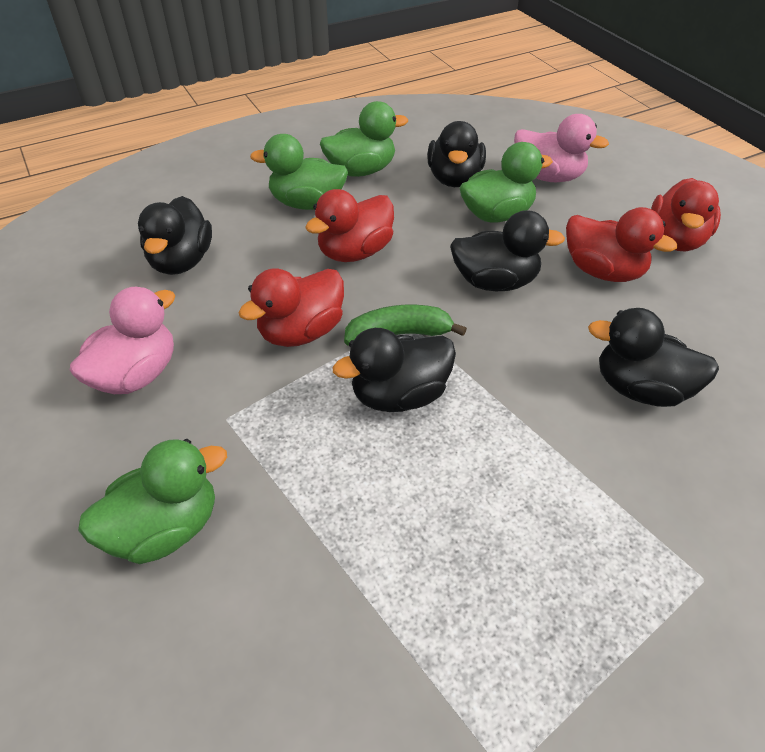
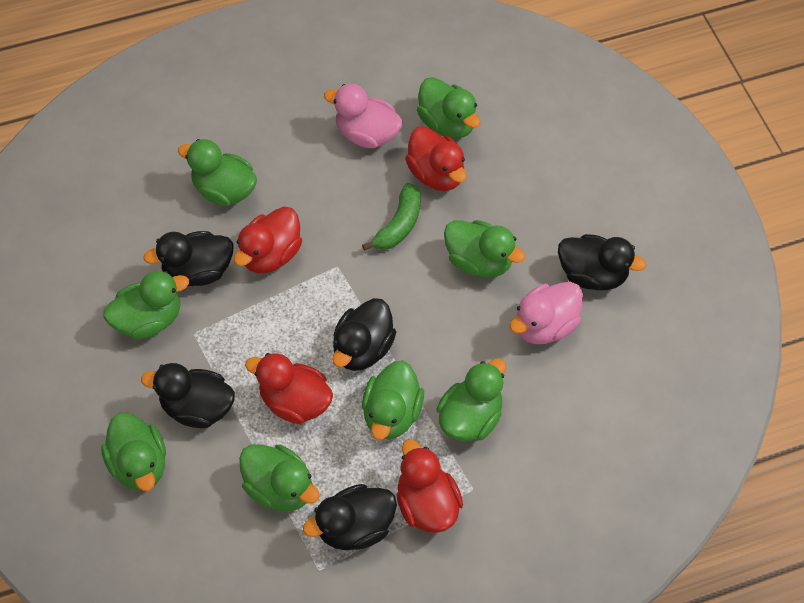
green duck: 4 -> 8

